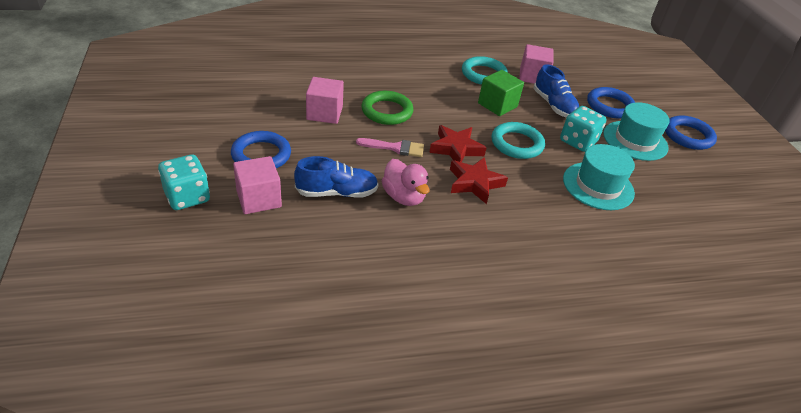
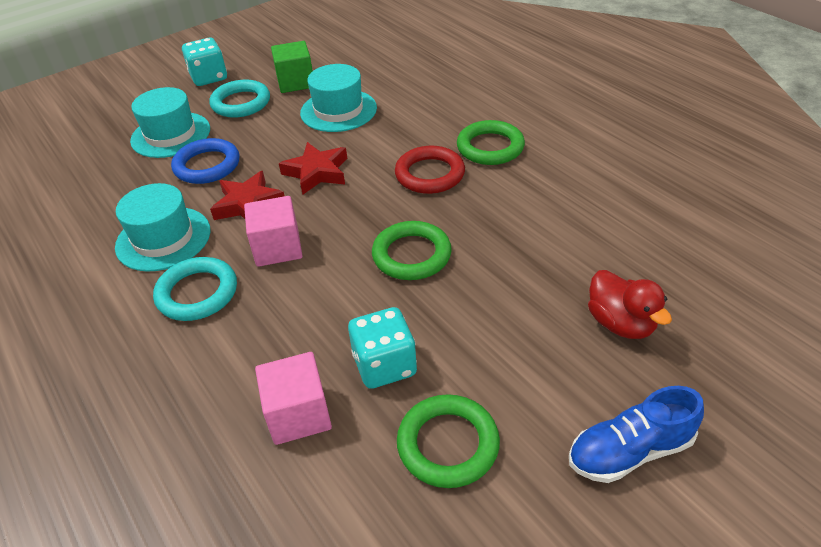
blue ring: 3 -> 1
blue shoe: 2 -> 1
green ring: 1 -> 3
pink brush: 1 -> 0
pink cube: 3 -> 2
pink duck: 1 -> 0
red duck: 0 -> 1
red ring: 0 -> 1
turquoise hat: 2 -> 3

